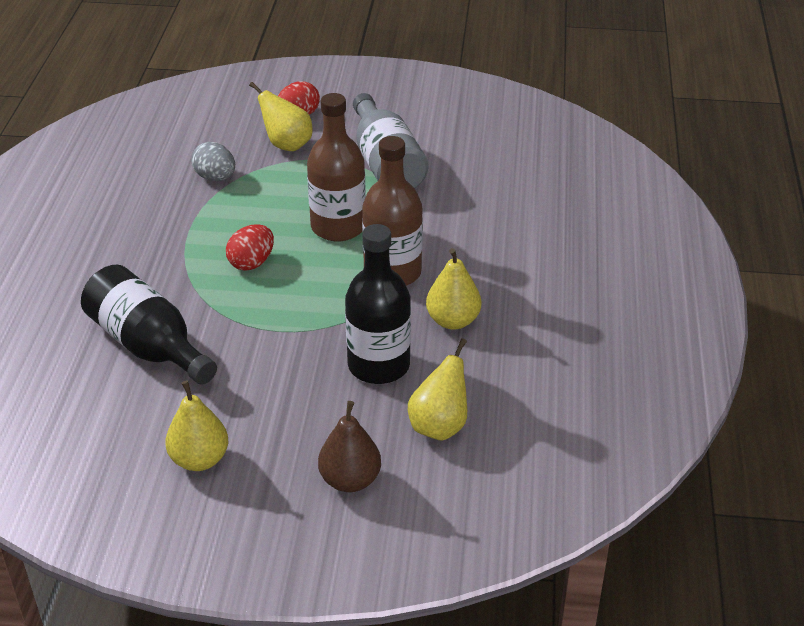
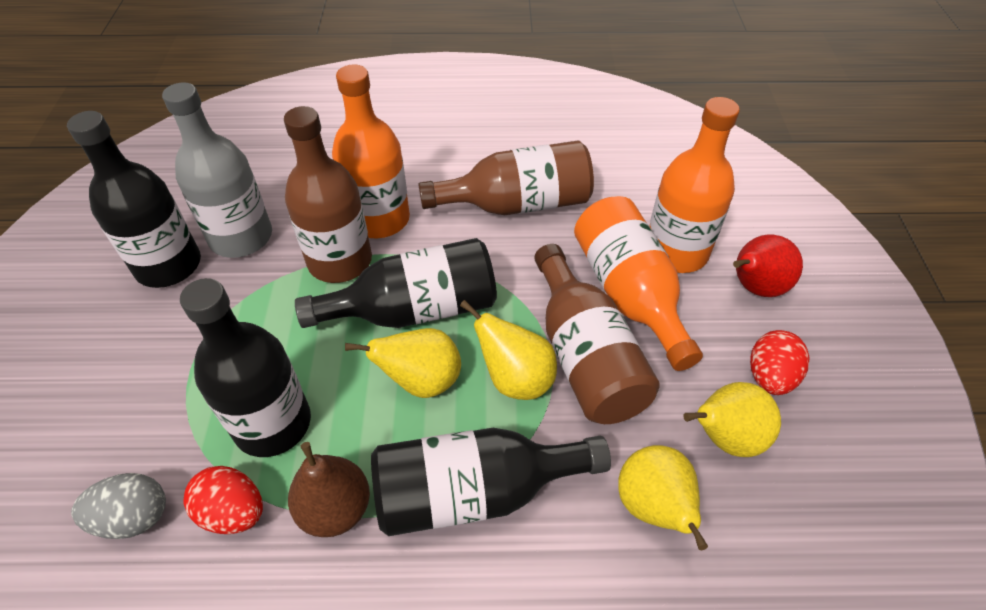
black bottle: 2 -> 4
brown bottle: 2 -> 3
orange bottle: 0 -> 3
red pear: 0 -> 1

